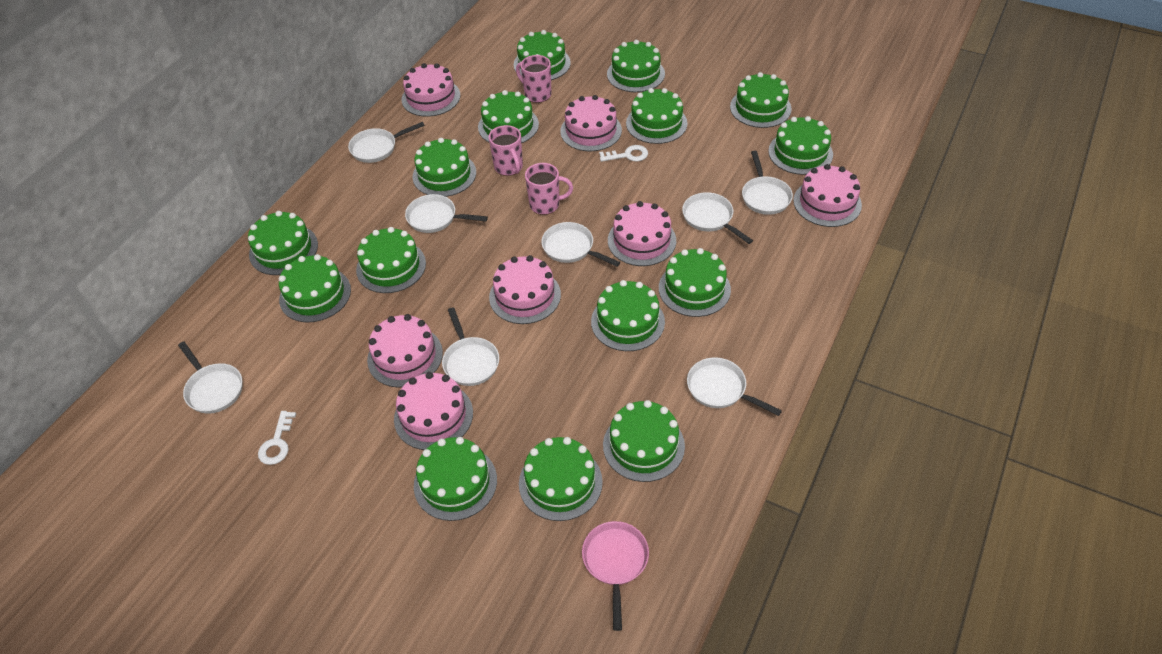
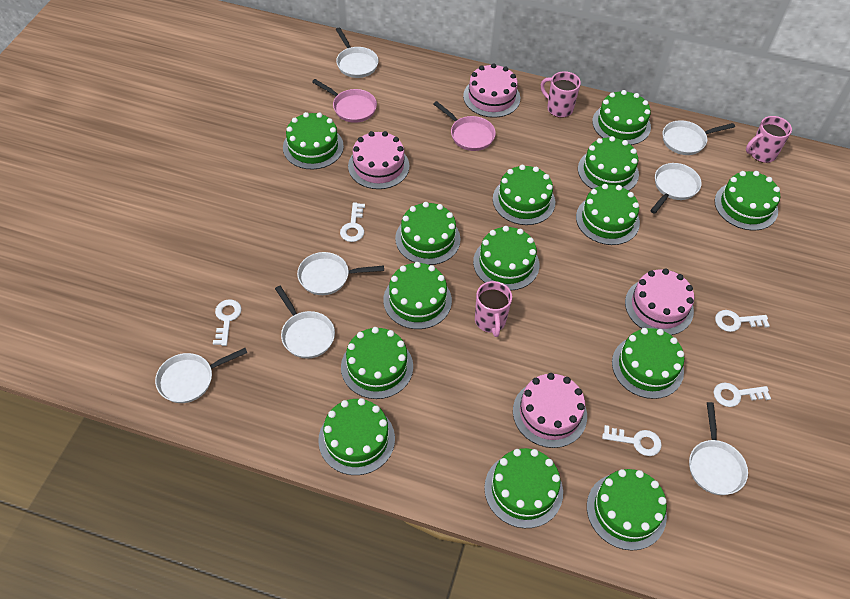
green cake: 15 -> 14
pink cake: 7 -> 4
pink pan: 1 -> 2
white key: 2 -> 5
white pan: 8 -> 7

